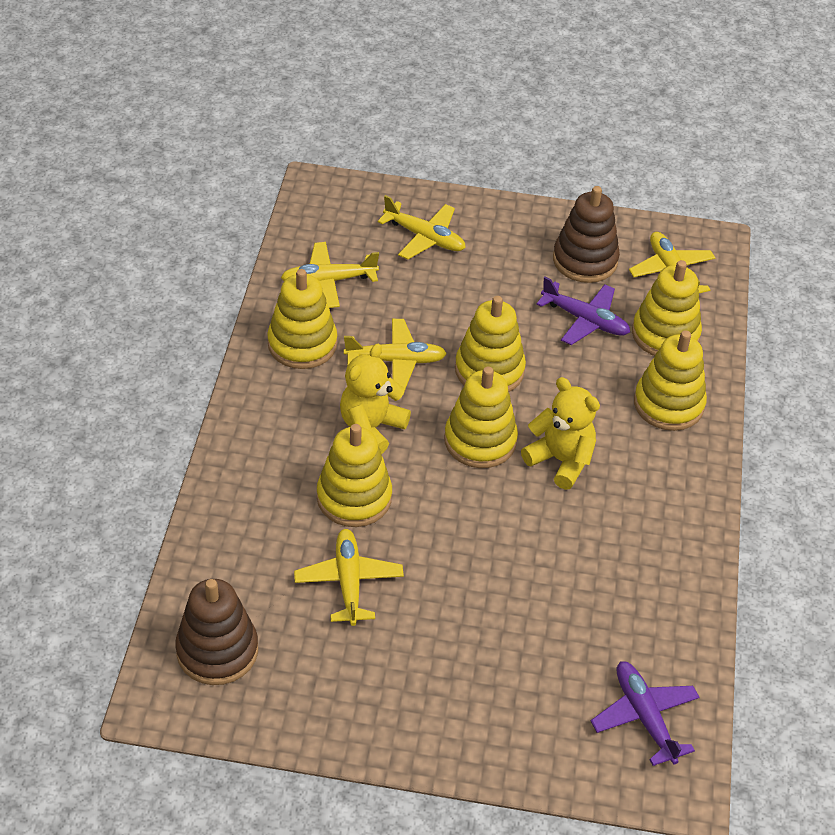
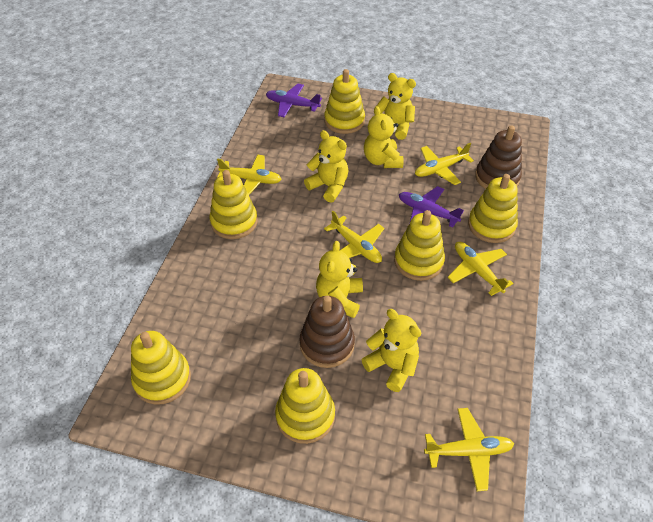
yellow teddy bear: 2 -> 5

